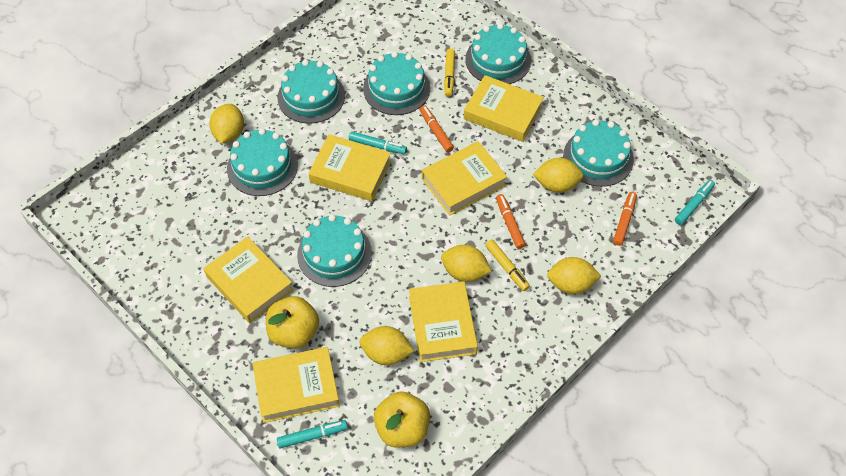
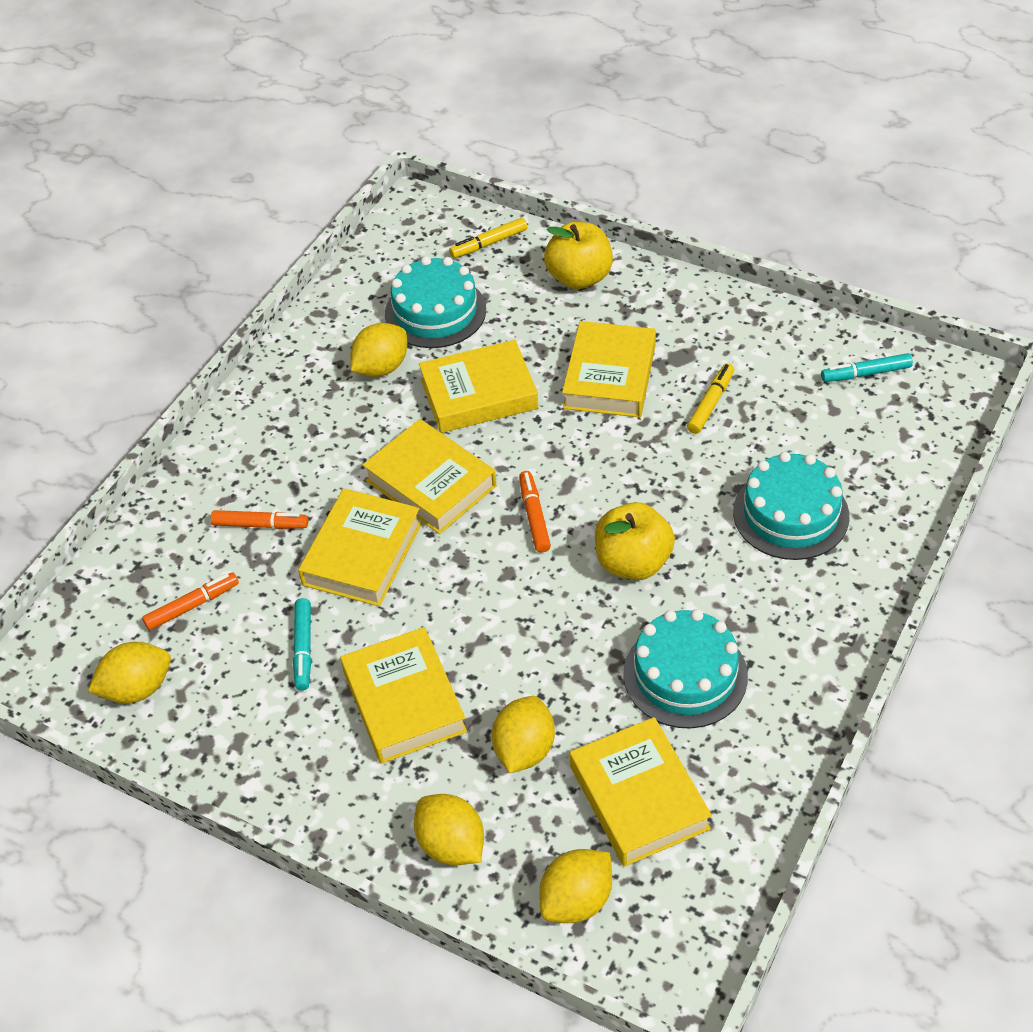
turquoise cake: 6 -> 3
turquoise marker: 3 -> 2

